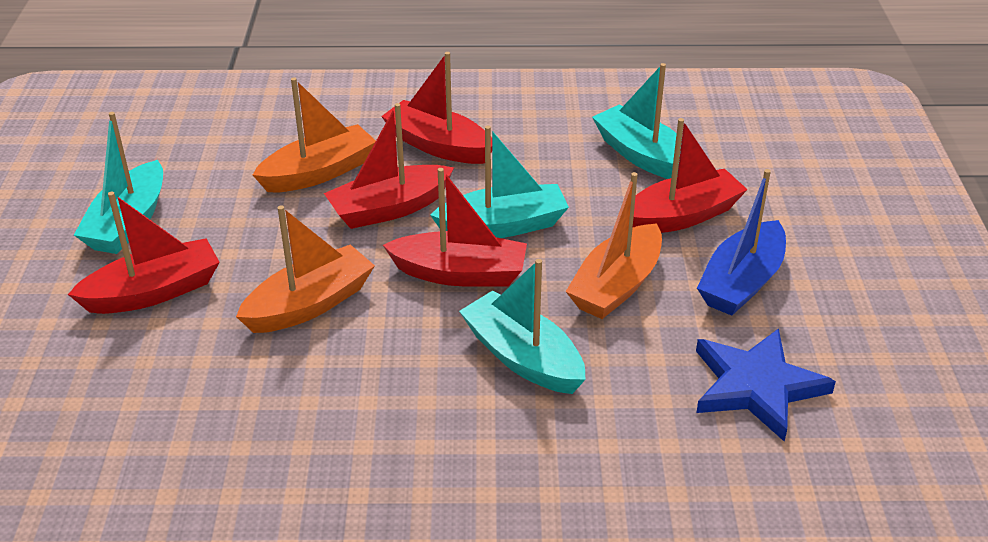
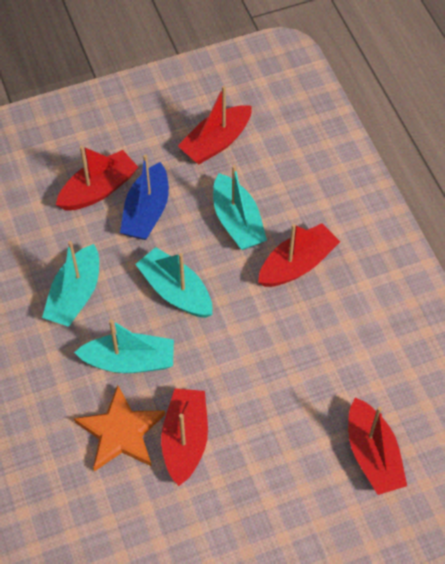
blue star: 1 -> 0
orange boat: 3 -> 0
orange star: 0 -> 1

